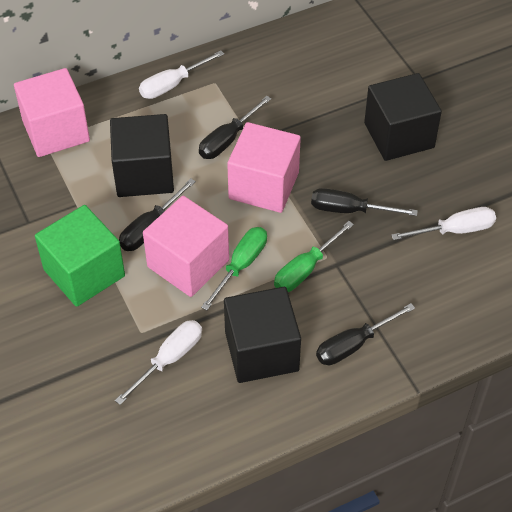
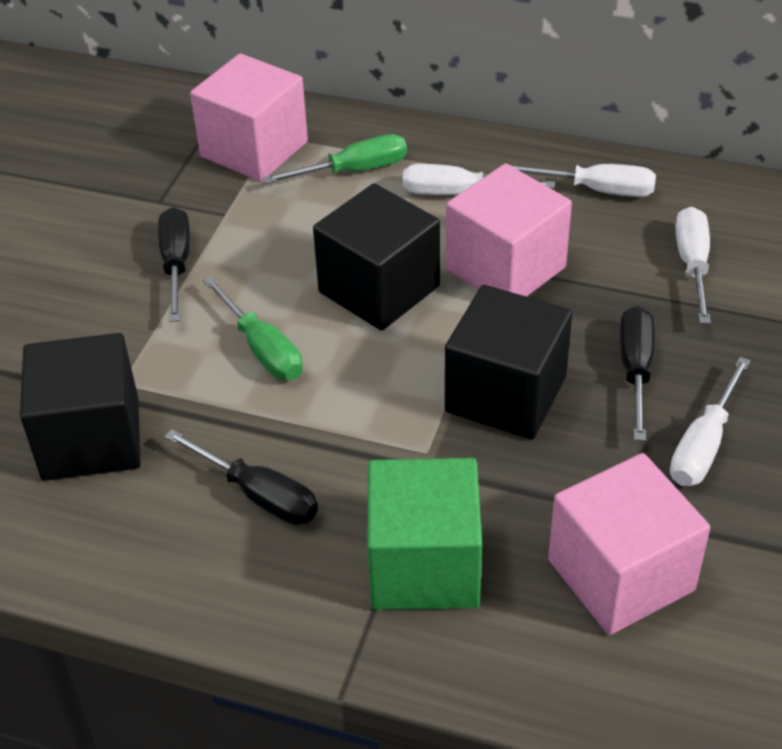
black screwdriver: 4 -> 3
white screwdriver: 3 -> 4

